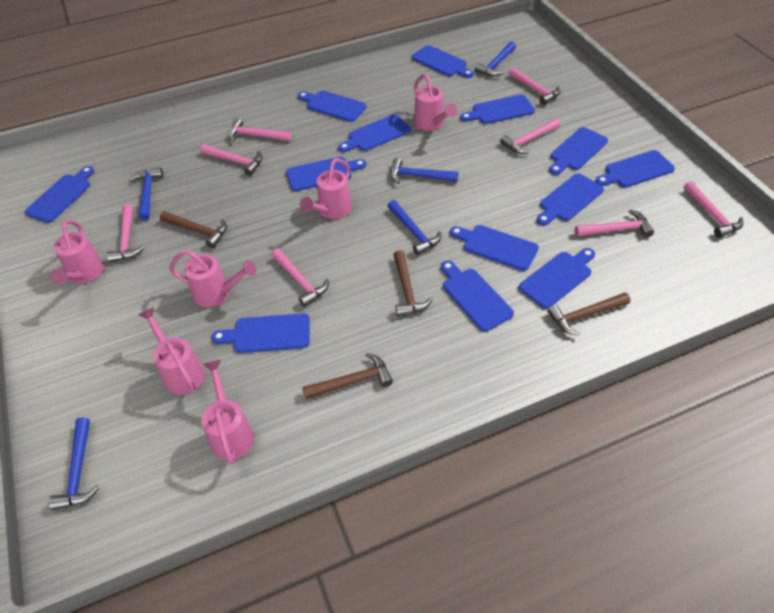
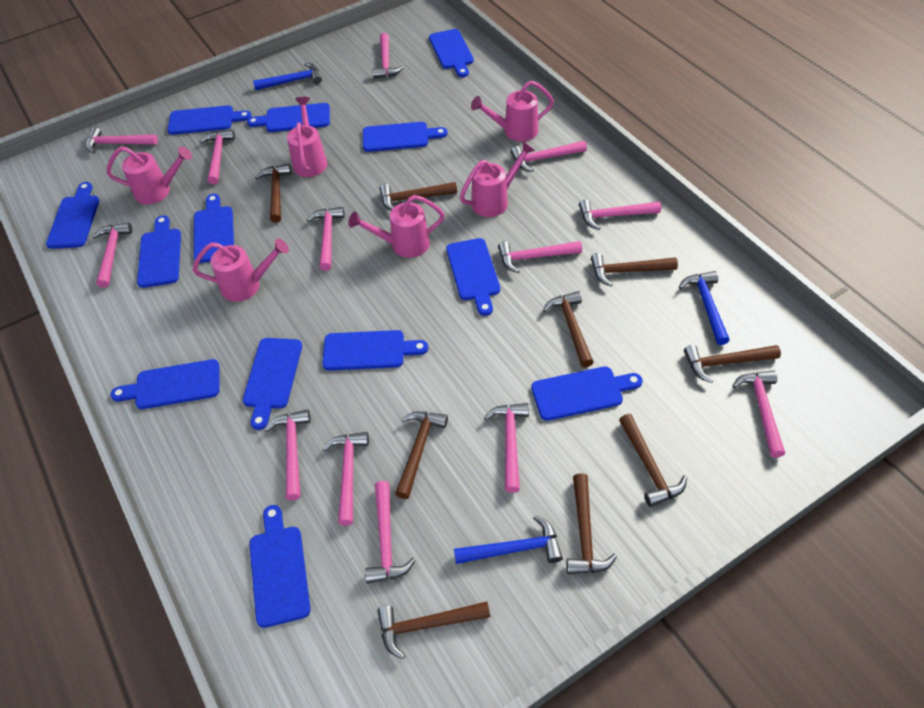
blue hammer: 5 -> 3
brown hammer: 4 -> 9
pink hammer: 8 -> 13

